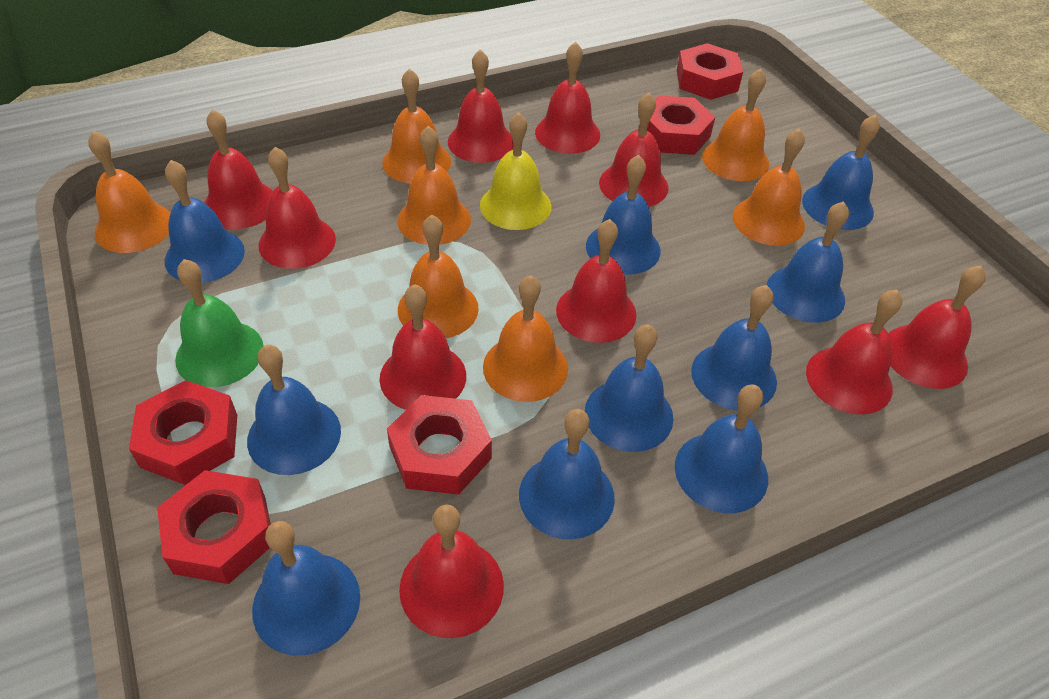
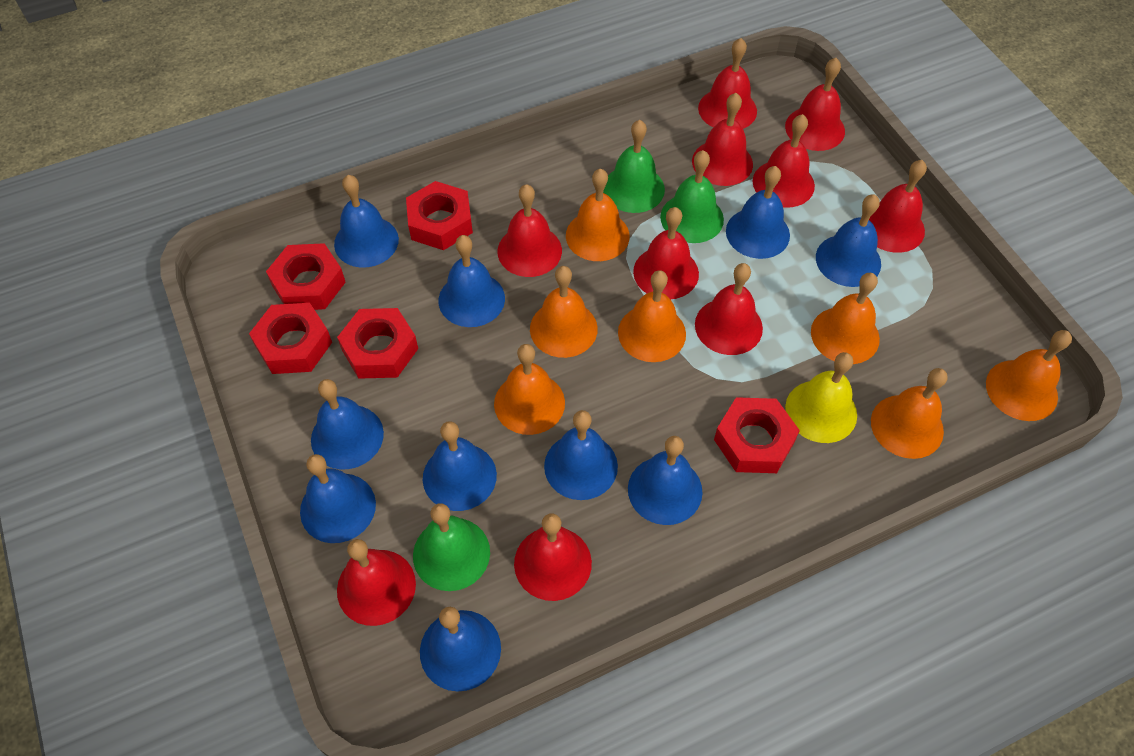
green bell: 1 -> 3

